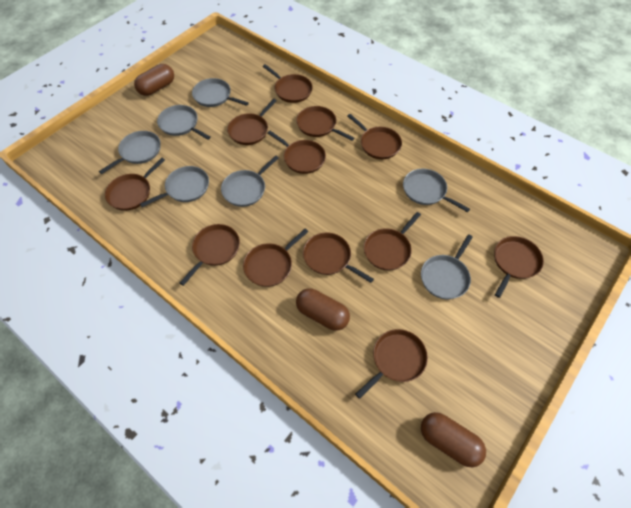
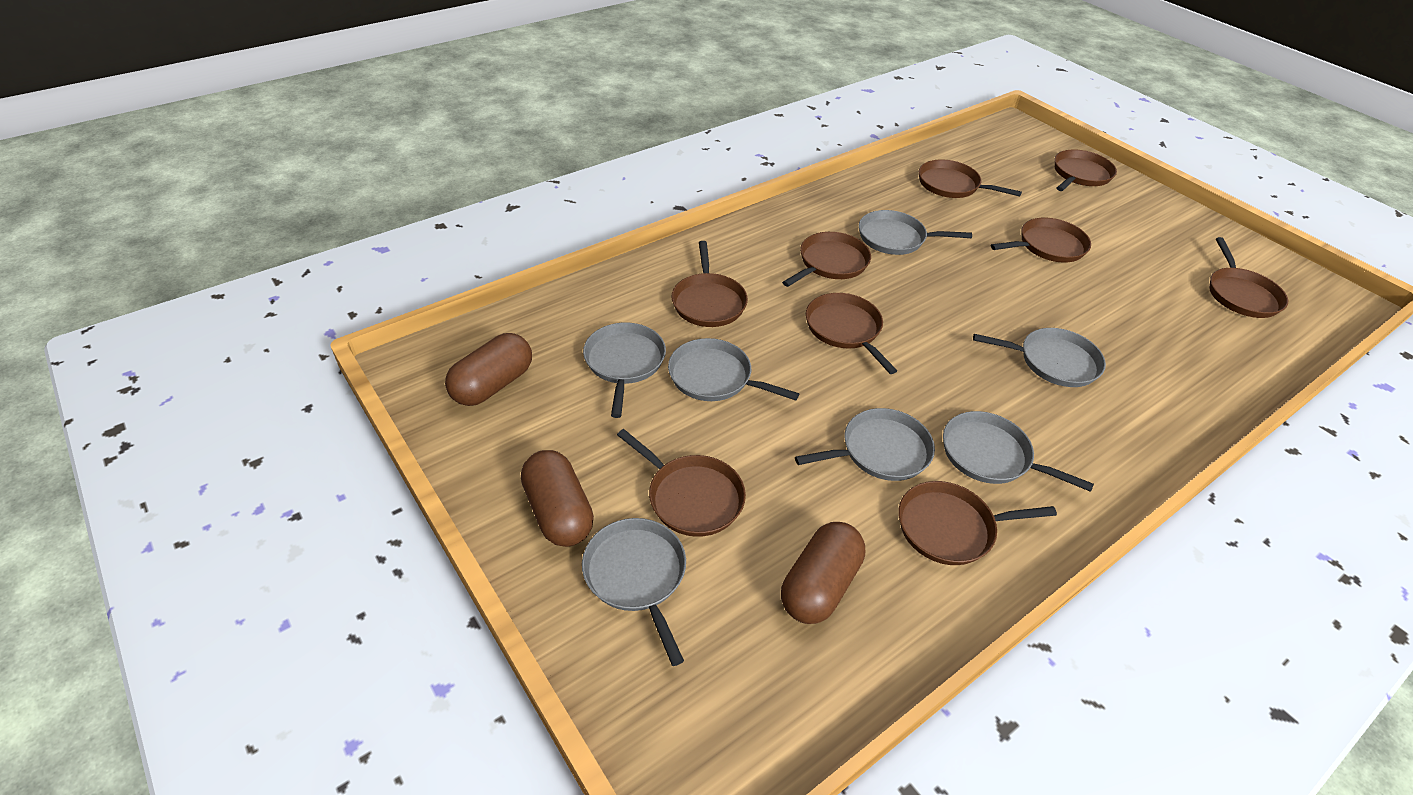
brown pan: 12 -> 9

